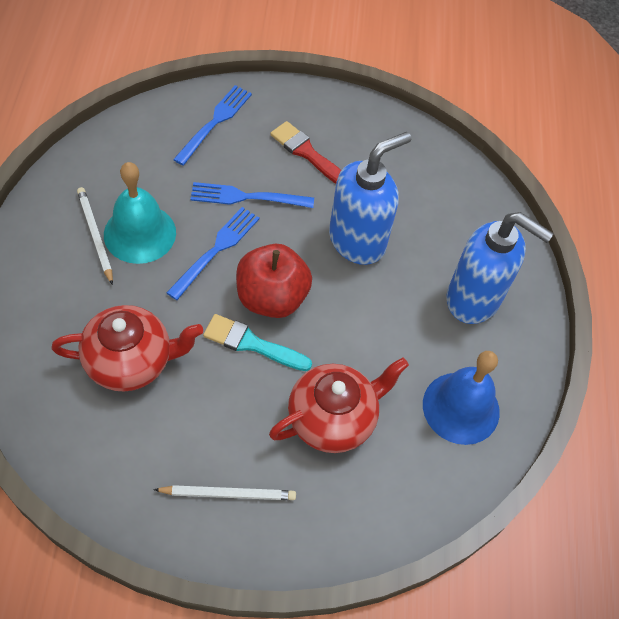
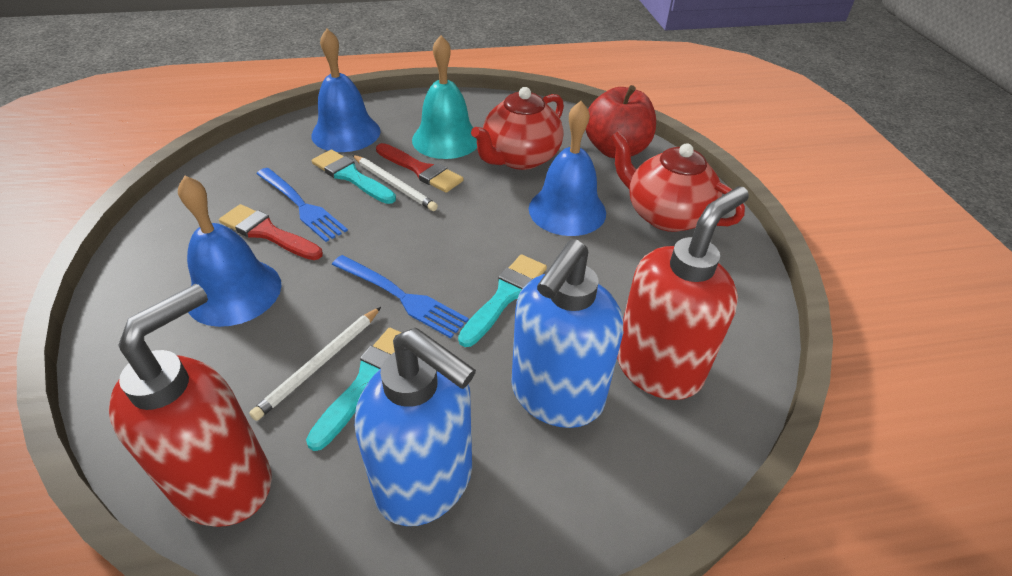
blue bell: 1 -> 3
blue fork: 3 -> 2
red brush: 1 -> 2
red soap dispenser: 0 -> 2
turquoise brush: 1 -> 3

